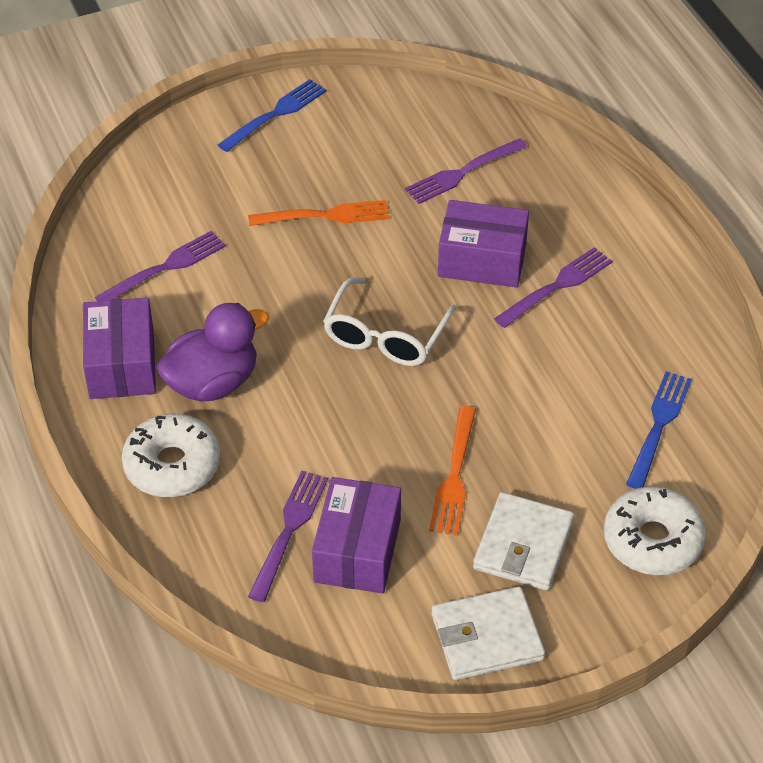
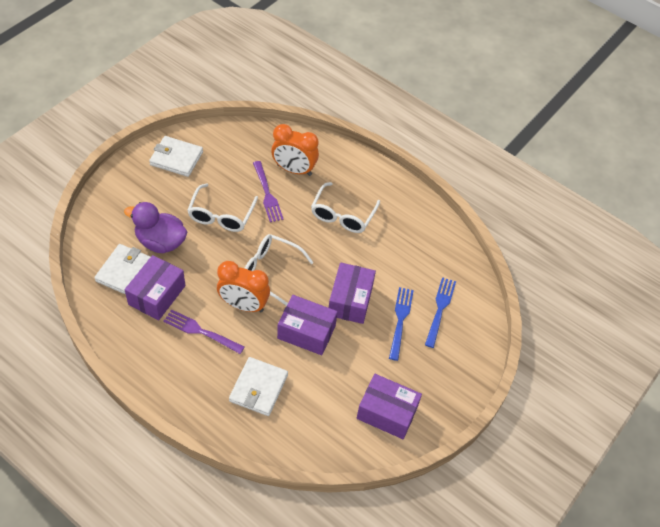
orange clock: 0 -> 2
orange fork: 2 -> 0
purple box: 3 -> 4
purple fork: 4 -> 2
white donut: 2 -> 0
white glasses: 1 -> 3
white wallet: 2 -> 3

